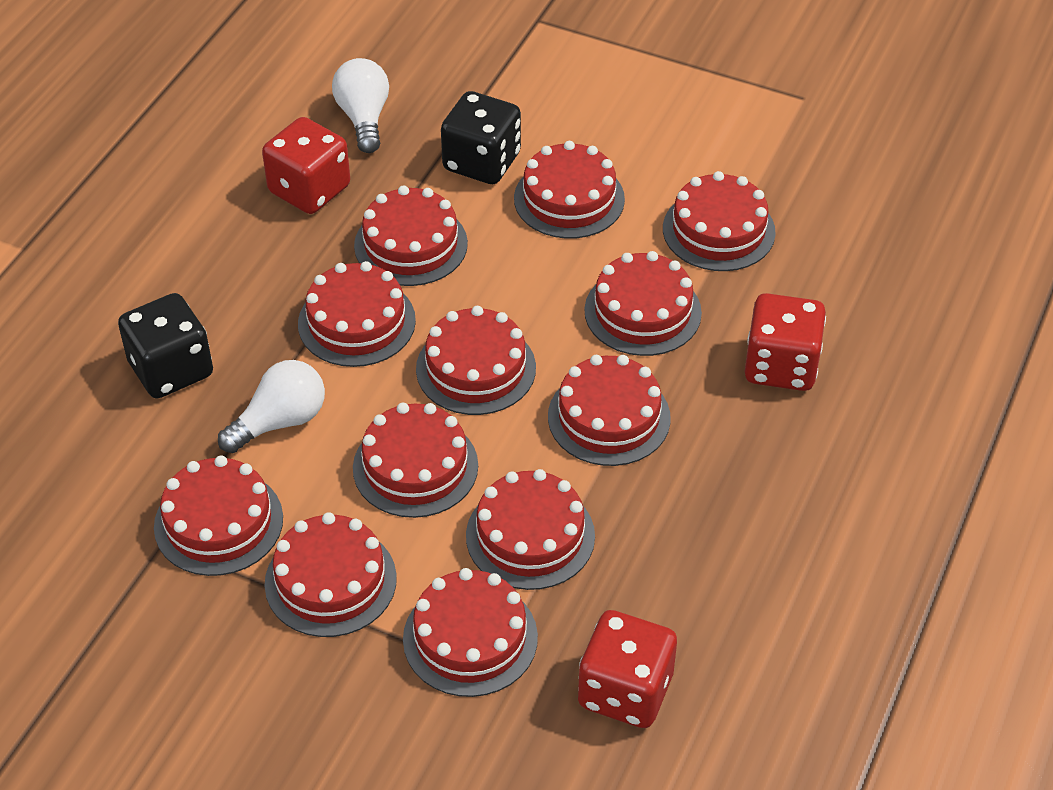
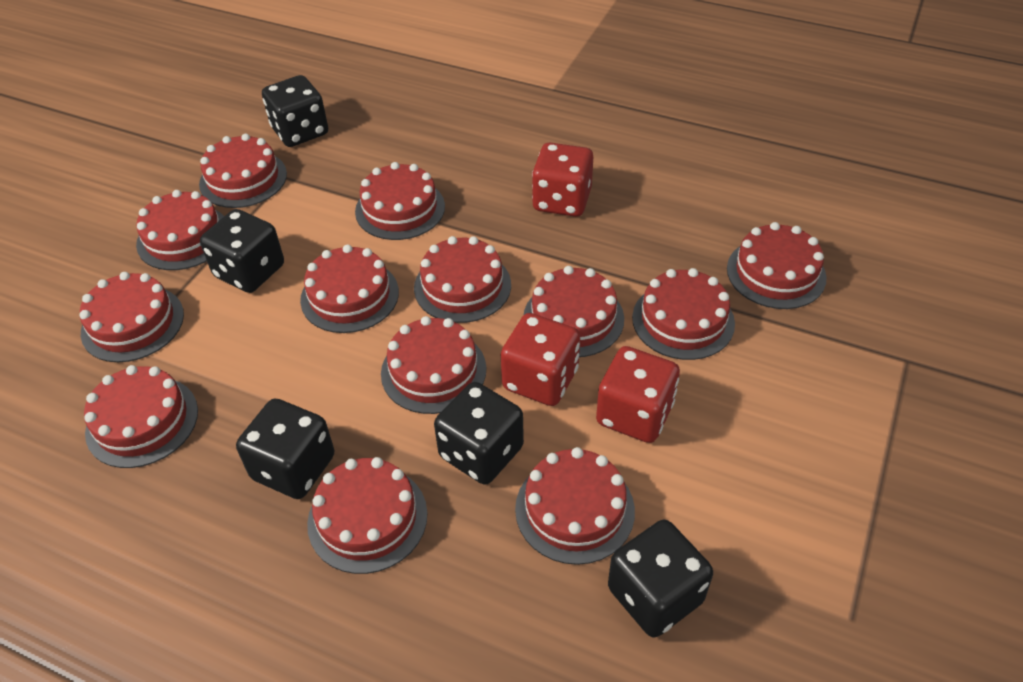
black dice: 2 -> 5
red cake: 12 -> 13
white light bulb: 2 -> 0

